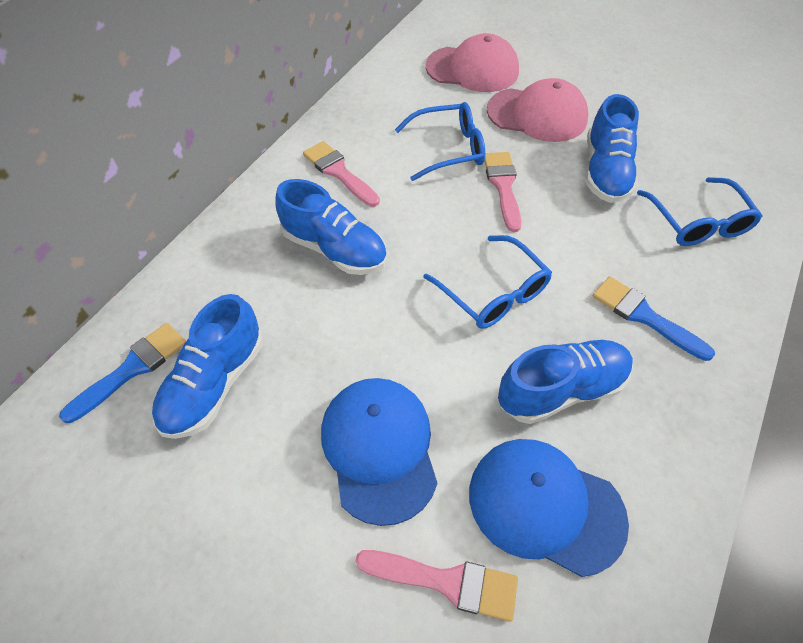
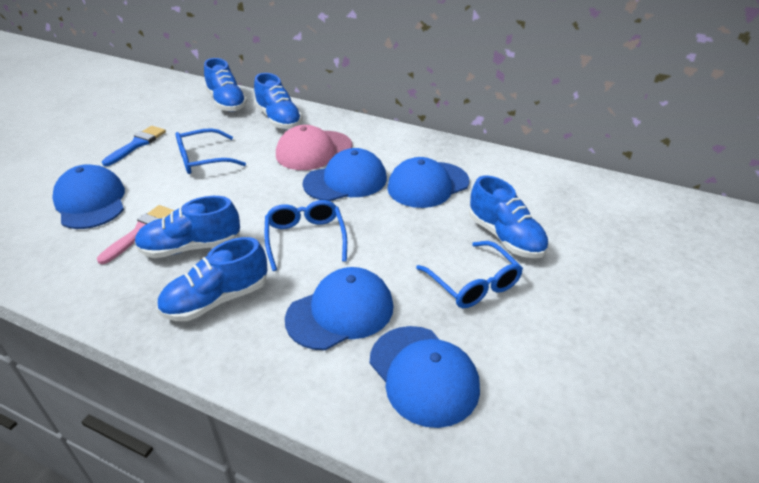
blue brush: 2 -> 1
blue cap: 2 -> 5
blue shoe: 4 -> 5
pink brush: 3 -> 1
pink cap: 2 -> 1

